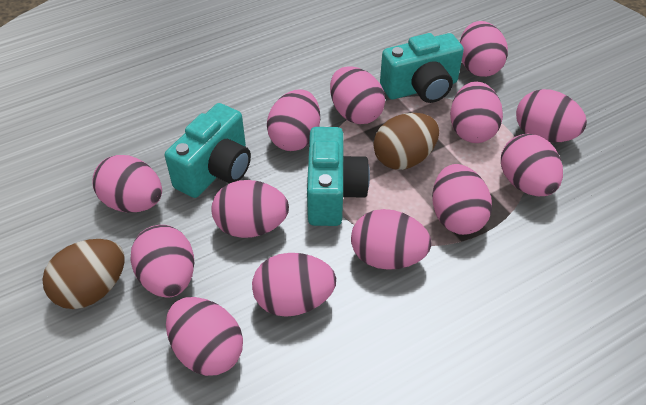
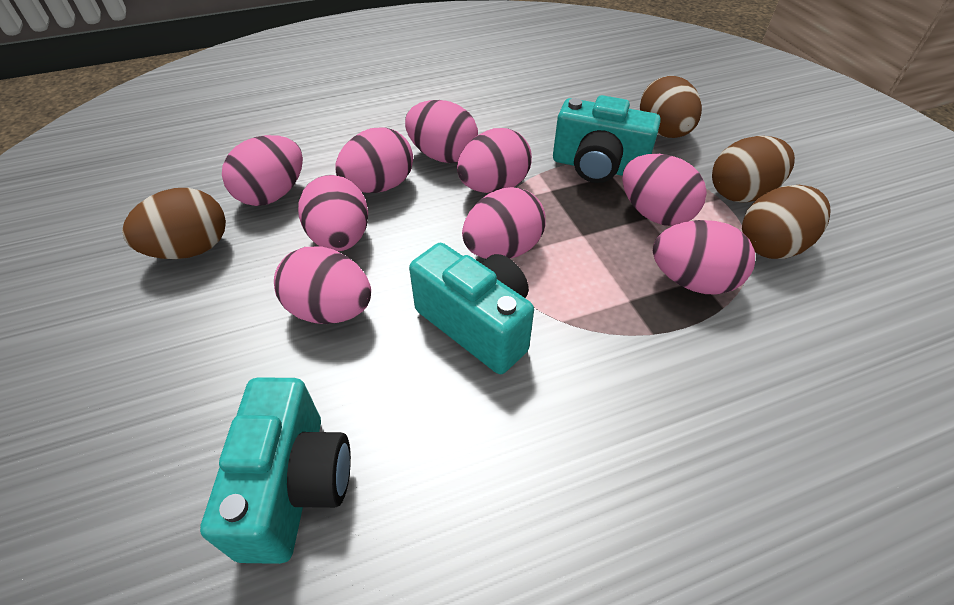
brown egg: 2 -> 4
pink egg: 13 -> 9

